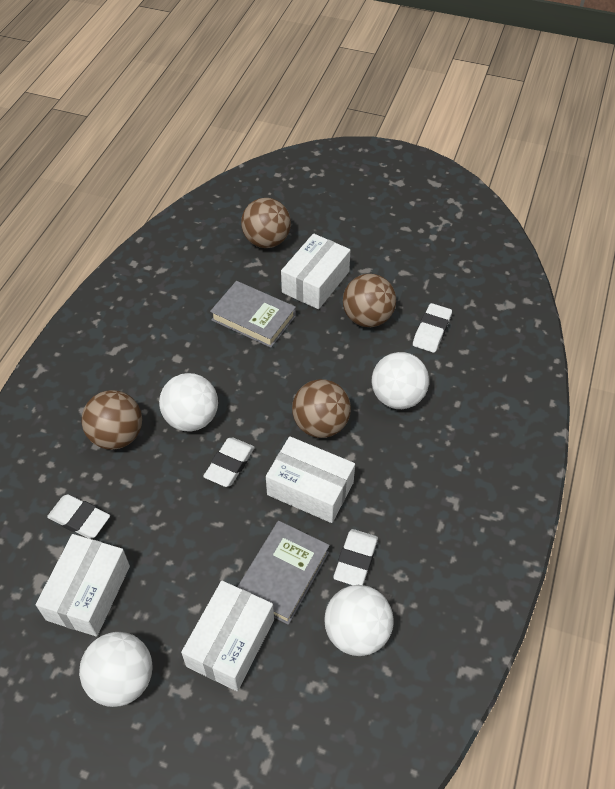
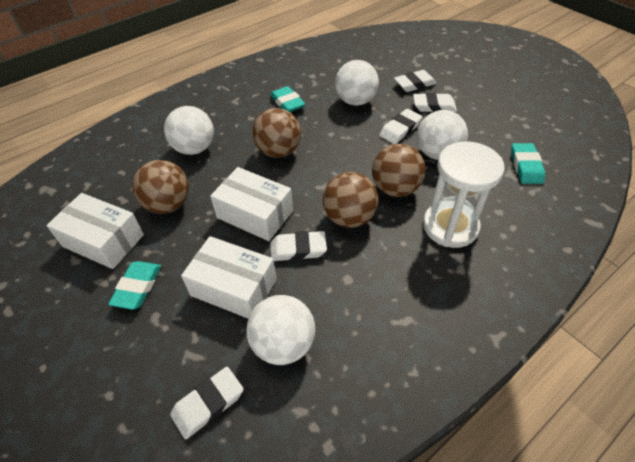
grey book: 2 -> 0
turquoise eraser: 0 -> 3
white box: 4 -> 3
white eraser: 4 -> 5
white hourglass: 0 -> 1

